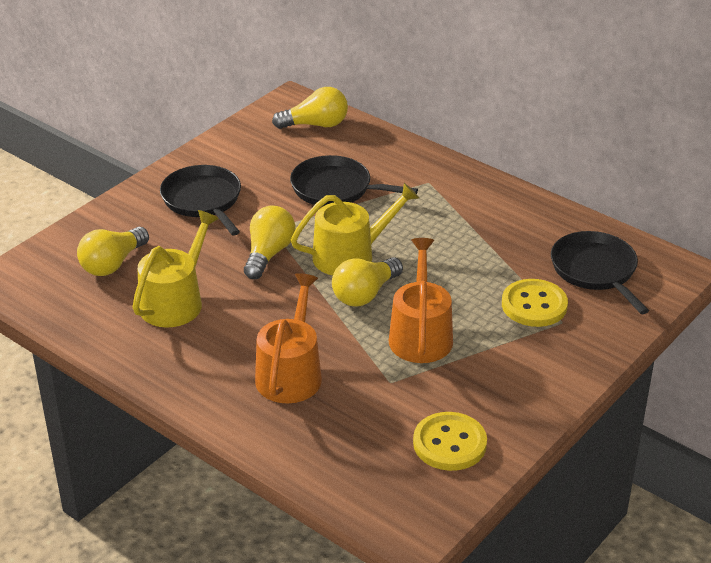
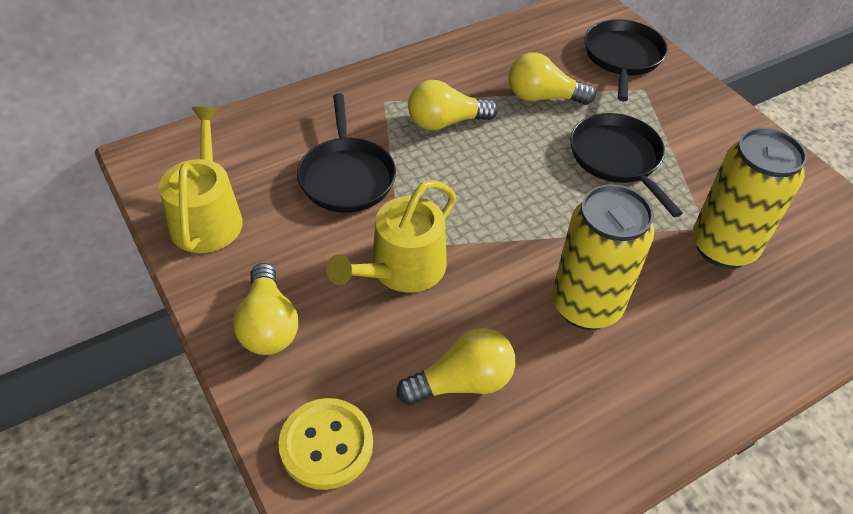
orange watering can: 2 -> 0
yellow button: 2 -> 1
yellow can: 0 -> 2

